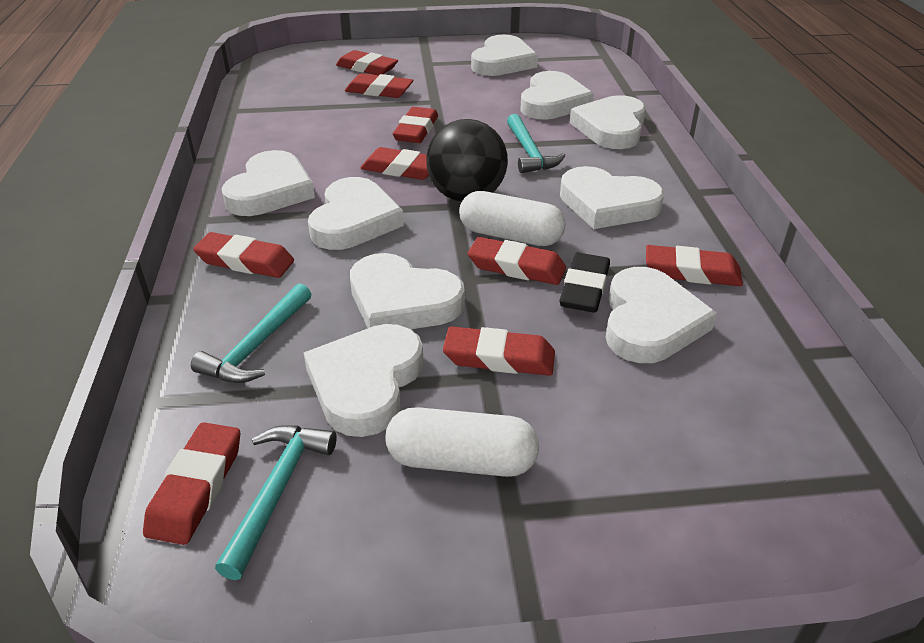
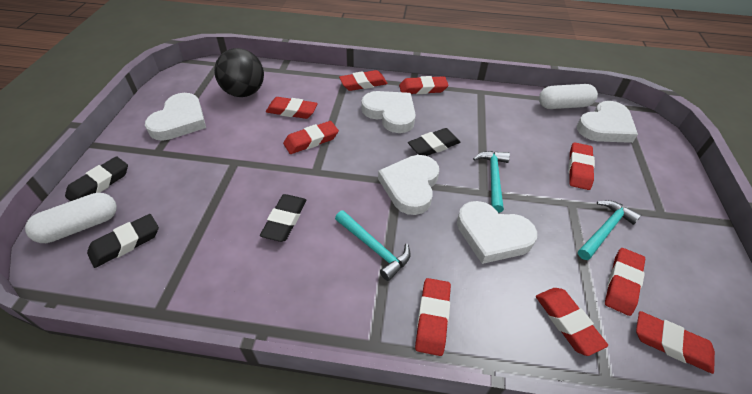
black eraser: 1 -> 4
white heart: 9 -> 5

